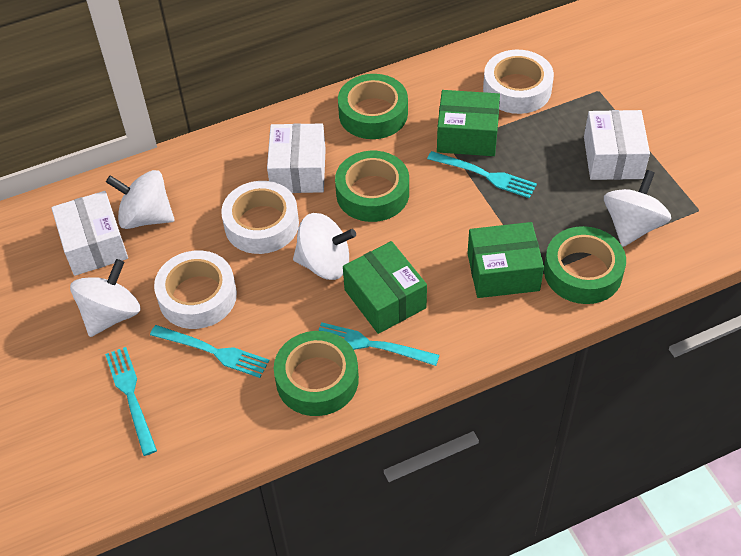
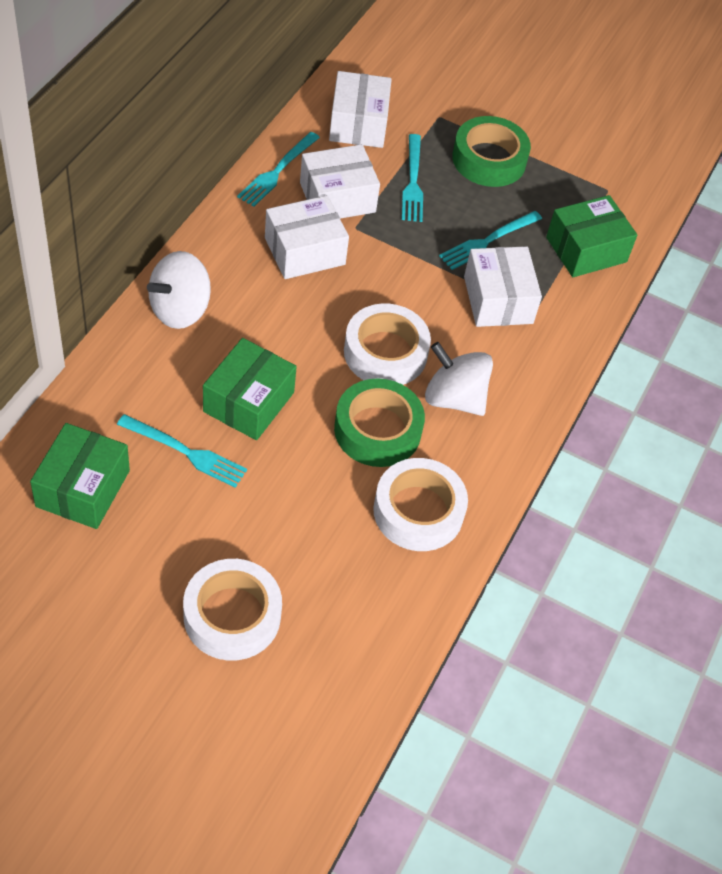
green tape: 4 -> 2
white box: 3 -> 4
white spinning top: 4 -> 2

